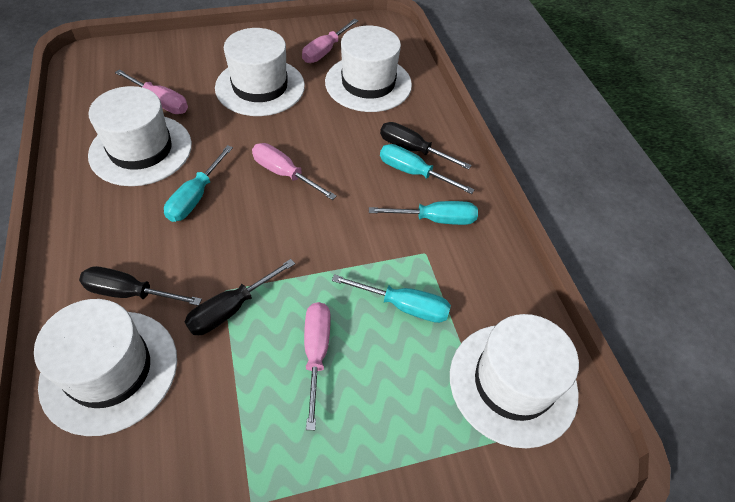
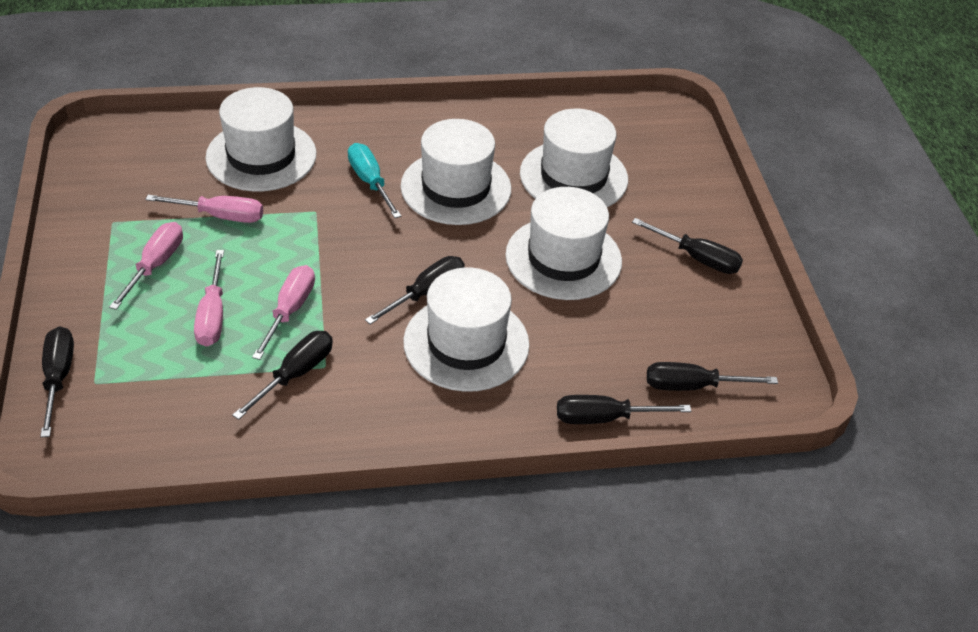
black screwdriver: 3 -> 6
turquoise screwdriver: 4 -> 1

